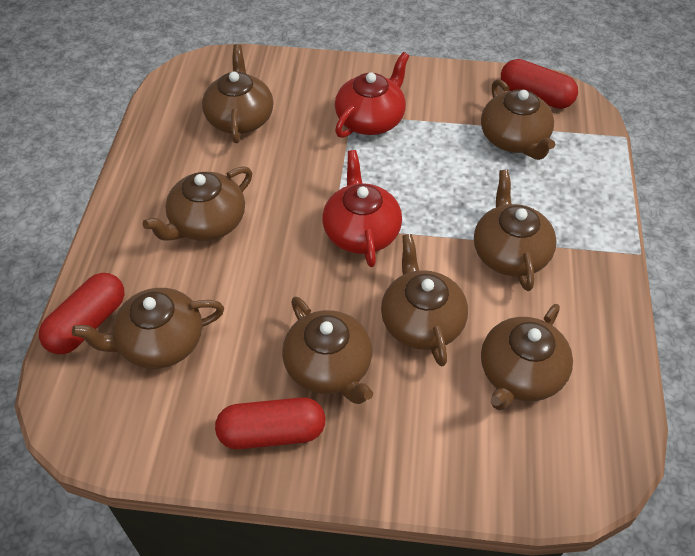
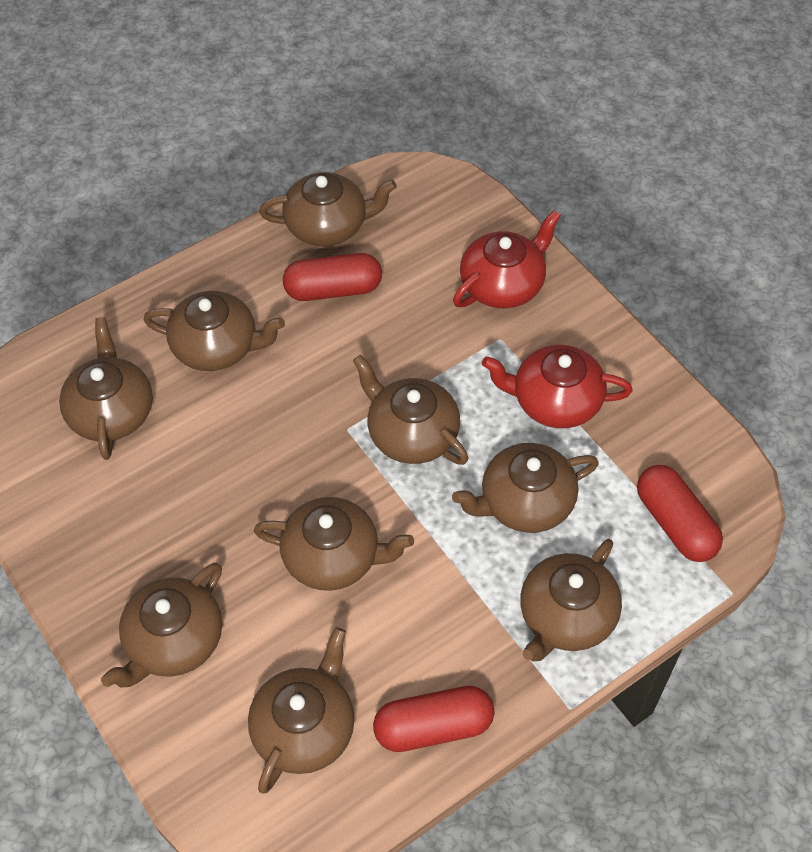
brown teapot: 8 -> 9

